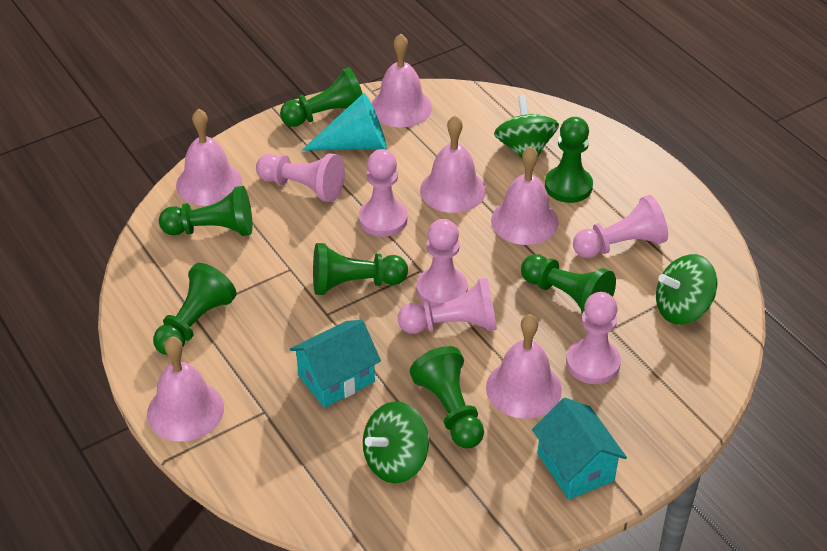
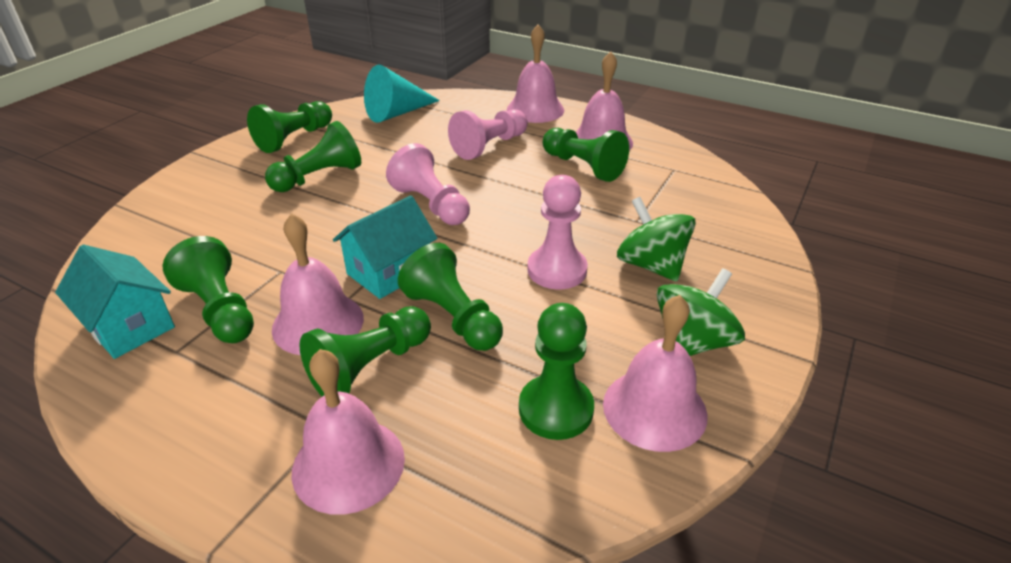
green spinning top: 3 -> 2
pink bell: 6 -> 5
pink pawn: 6 -> 3

